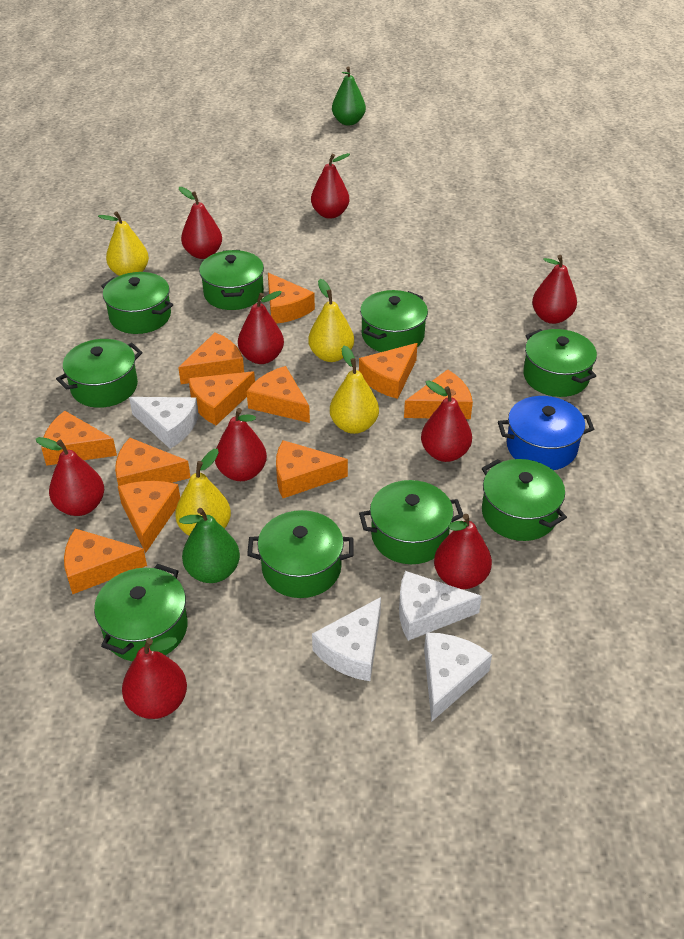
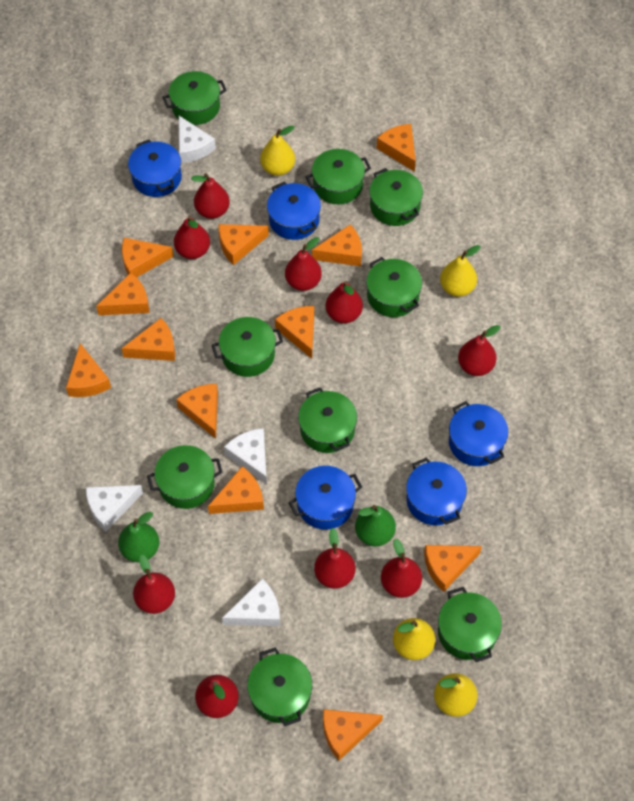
blue pot: 1 -> 5
orange cheese: 11 -> 12

